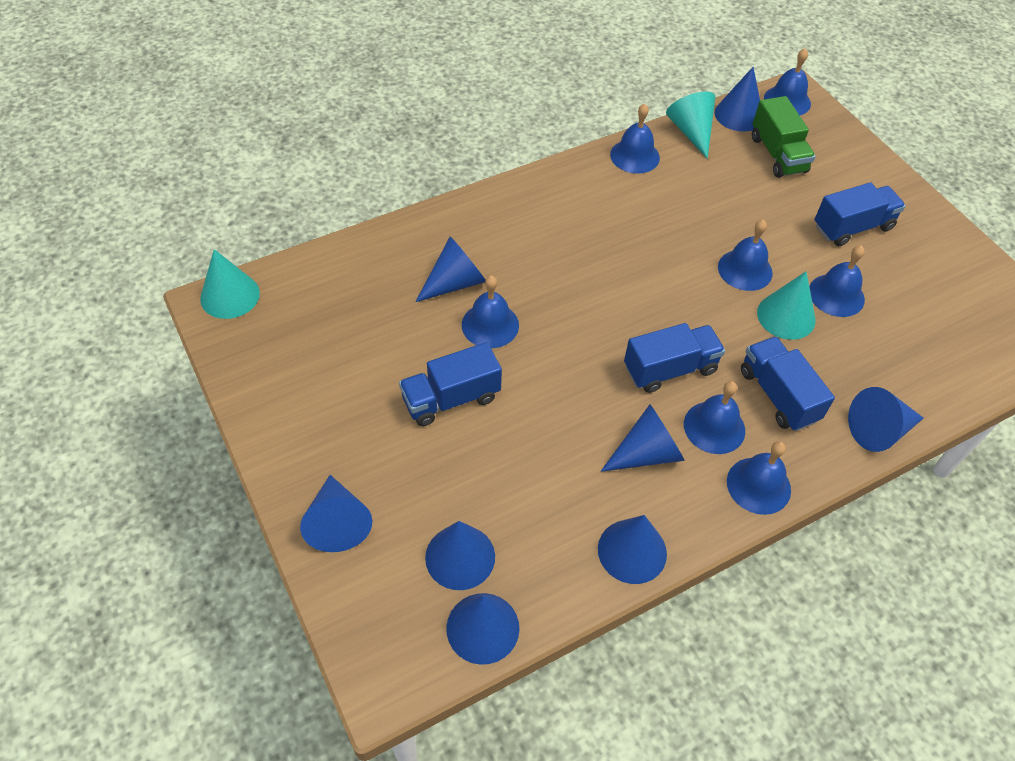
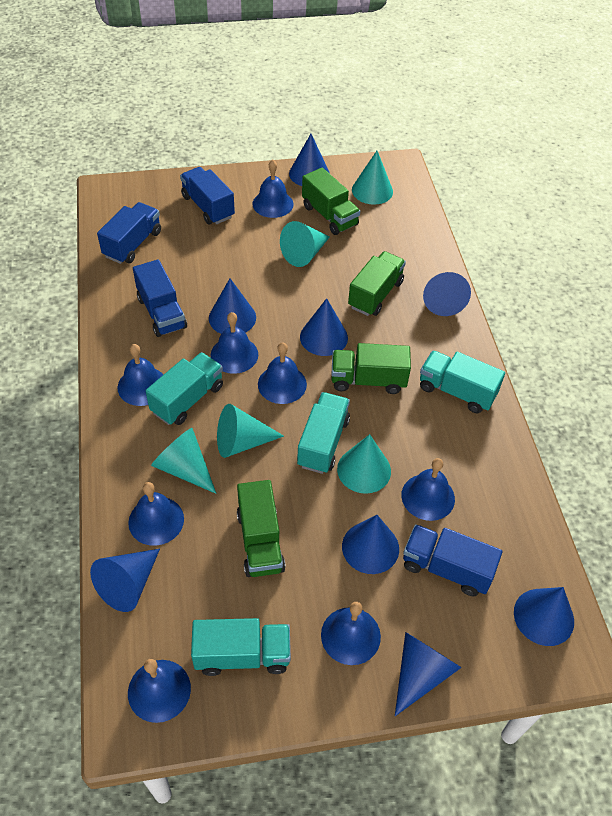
blue bell: 7 -> 8
green truck: 1 -> 4
turquoise cone: 3 -> 5
turquoise truck: 0 -> 4

